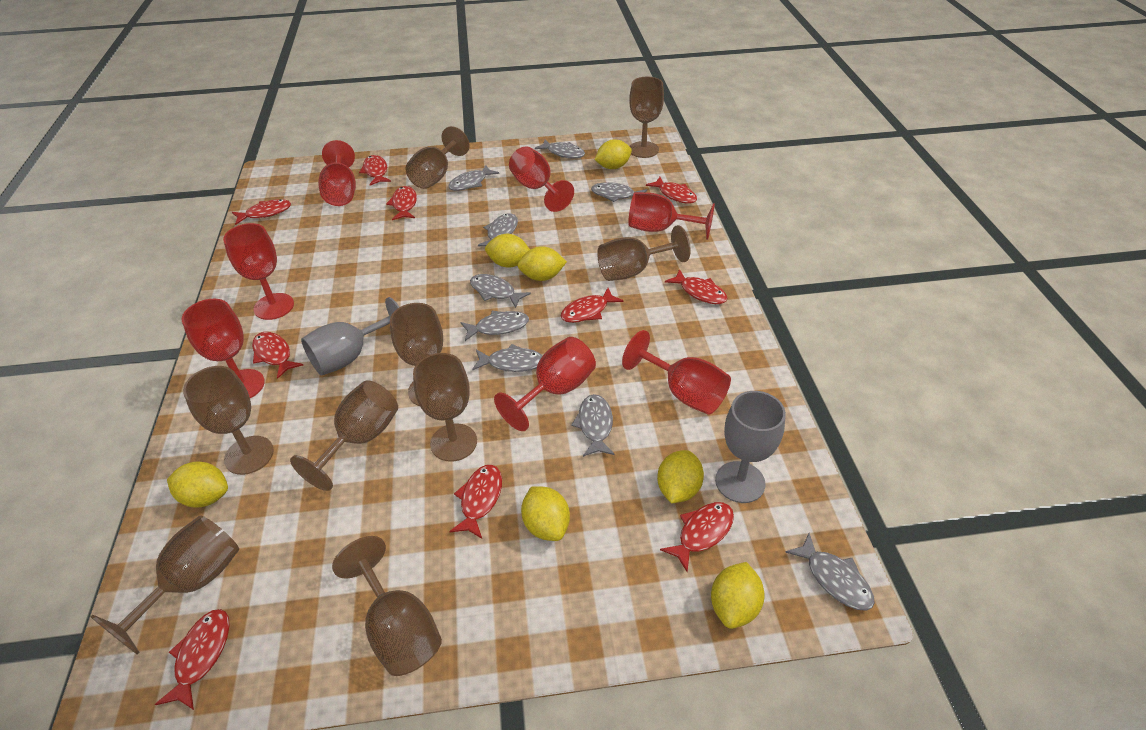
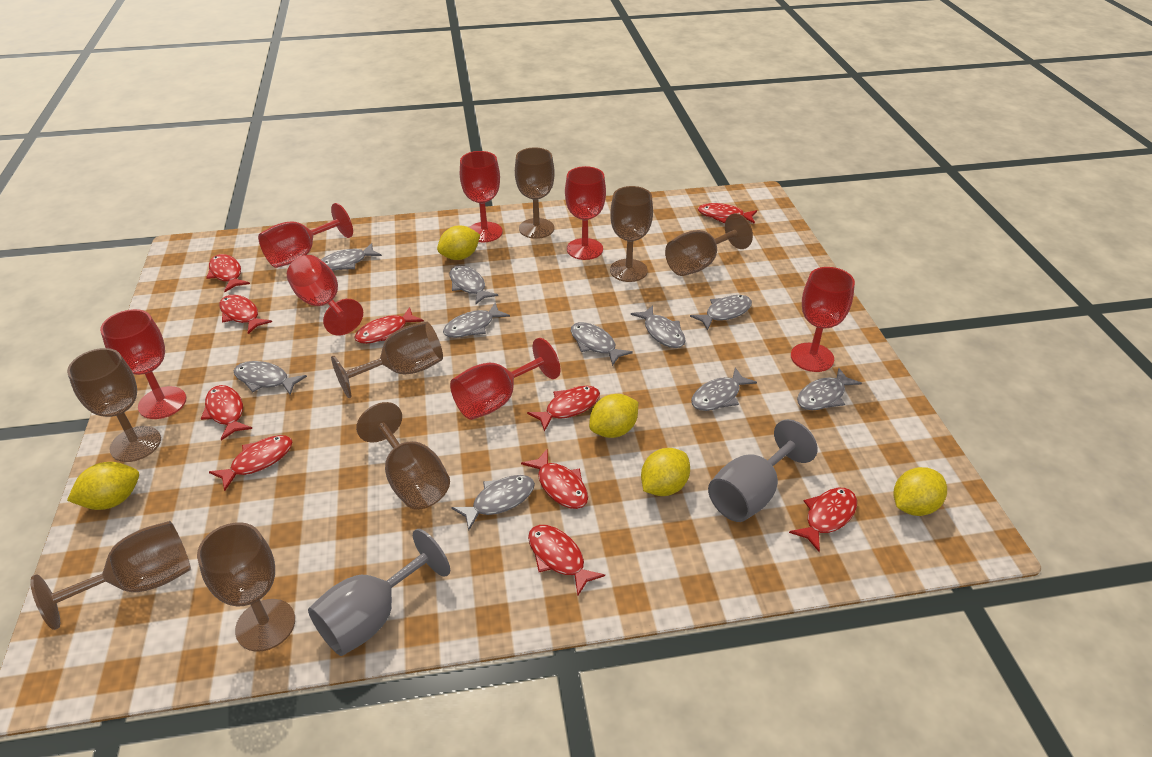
brown goblet: 9 -> 8
grey fish: 9 -> 10
yellow lemon: 7 -> 5

